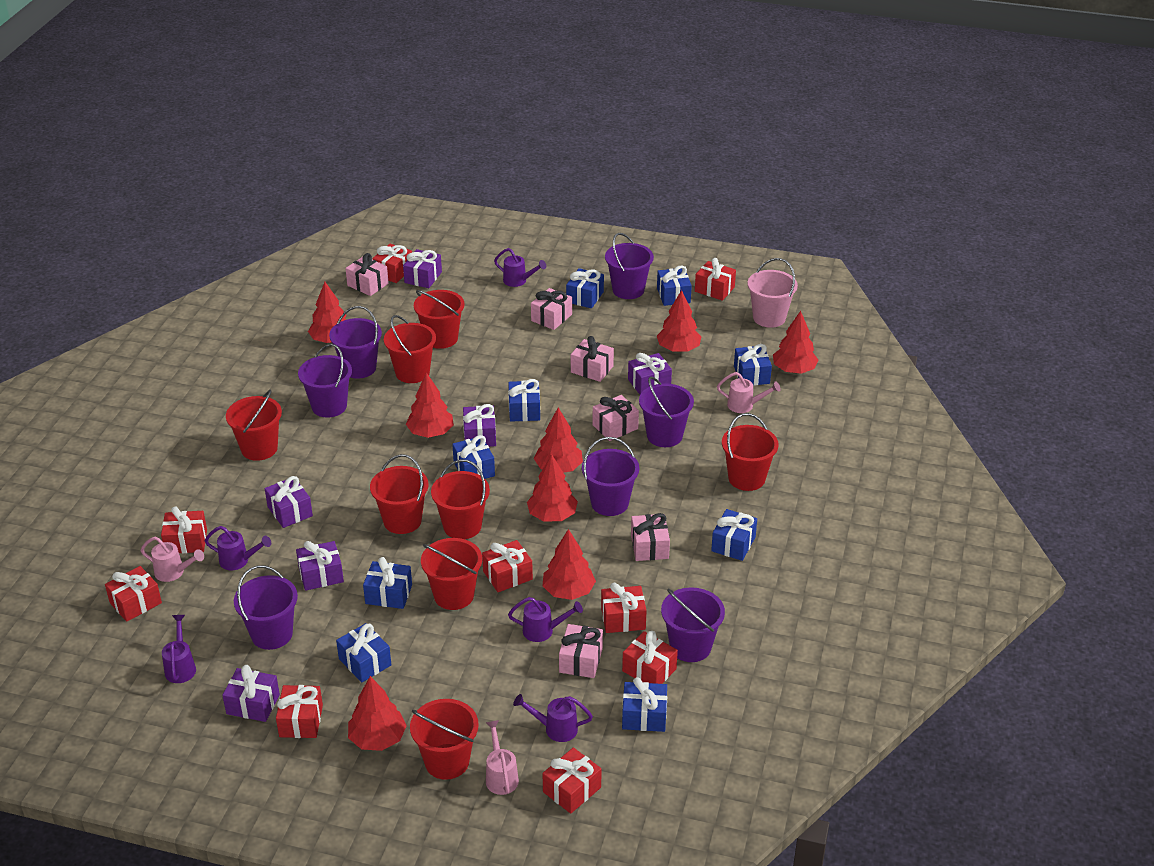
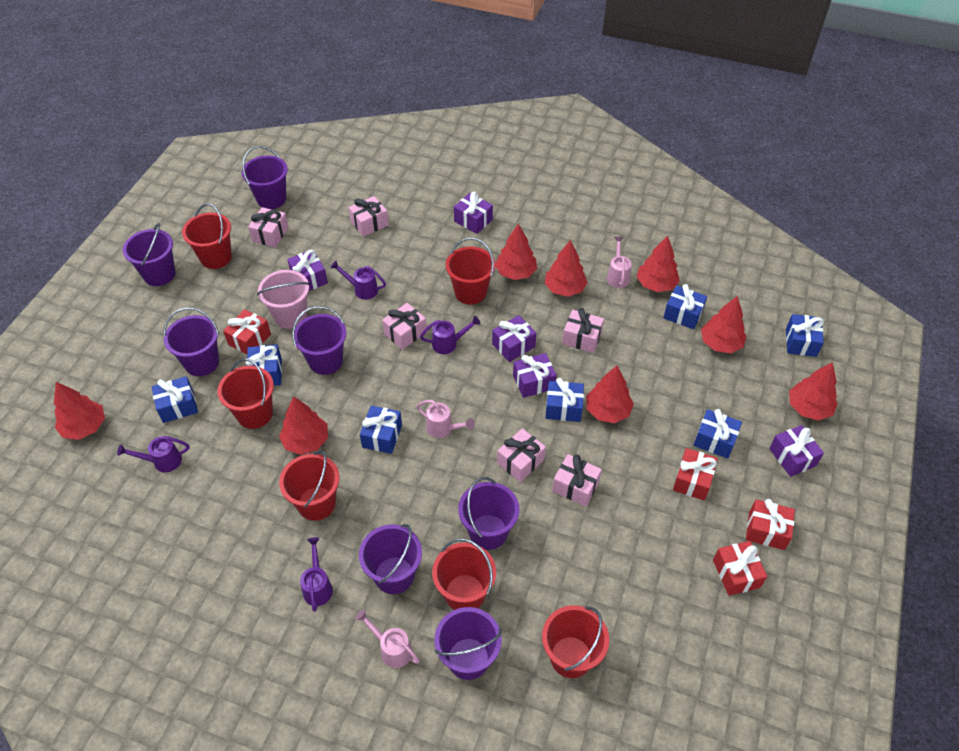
blue gift: 9 -> 7
purple gift: 6 -> 5
purple watering can: 5 -> 4
red bucket: 8 -> 6
red gift: 9 -> 4

